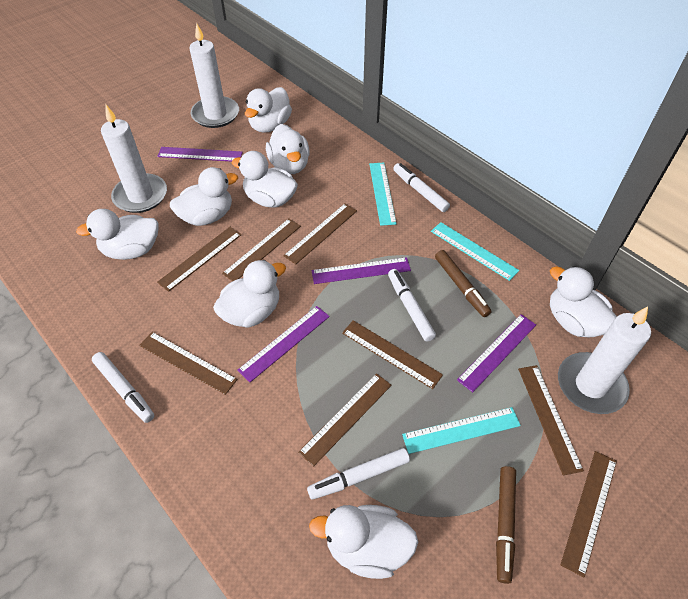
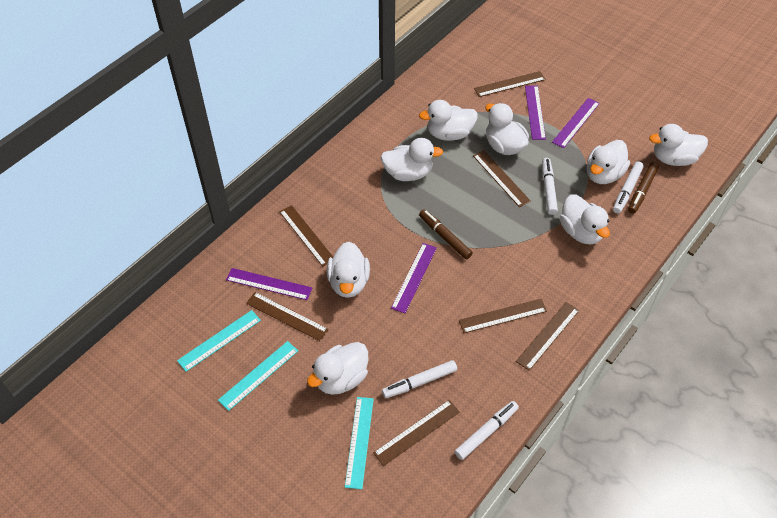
brown ruler: 8 -> 7
white candle: 3 -> 0

